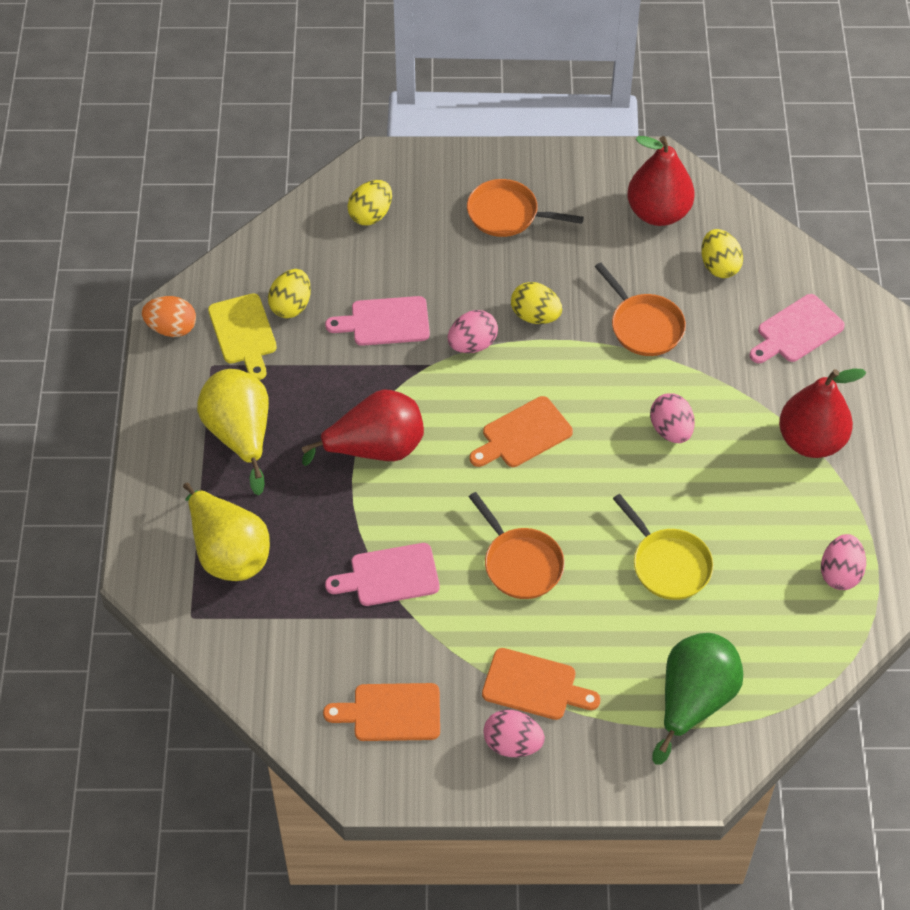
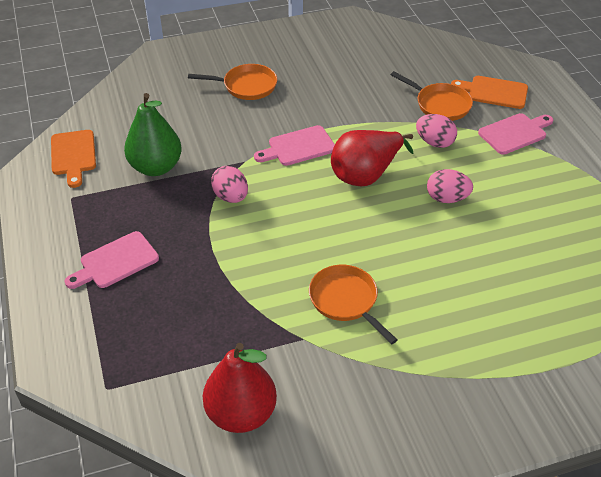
orange cutting board: 3 -> 2
orange egg: 1 -> 0
pink egg: 4 -> 3
red pear: 3 -> 2
yellow cutting board: 1 -> 0
yellow egg: 4 -> 0
yellow pan: 1 -> 0
yellow pear: 2 -> 0

